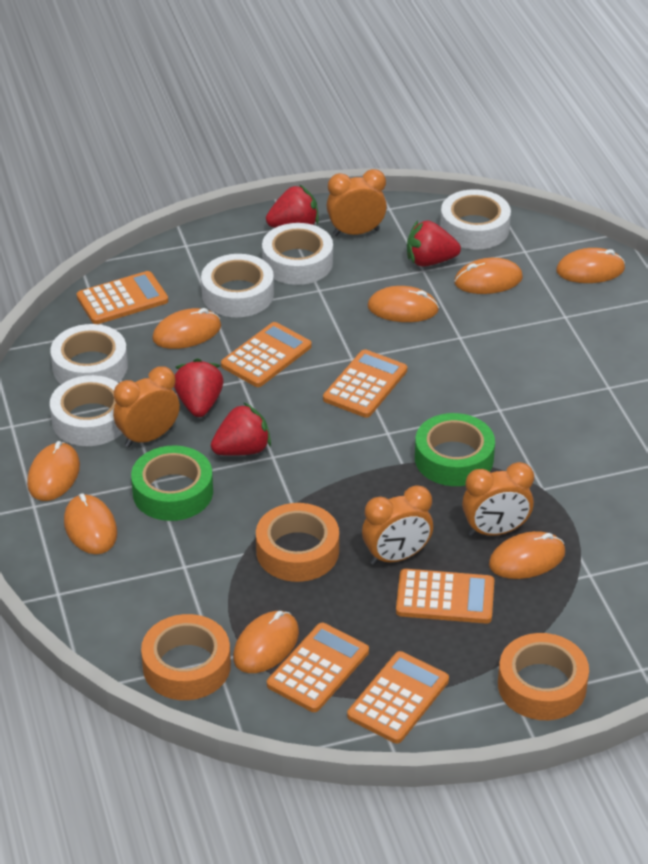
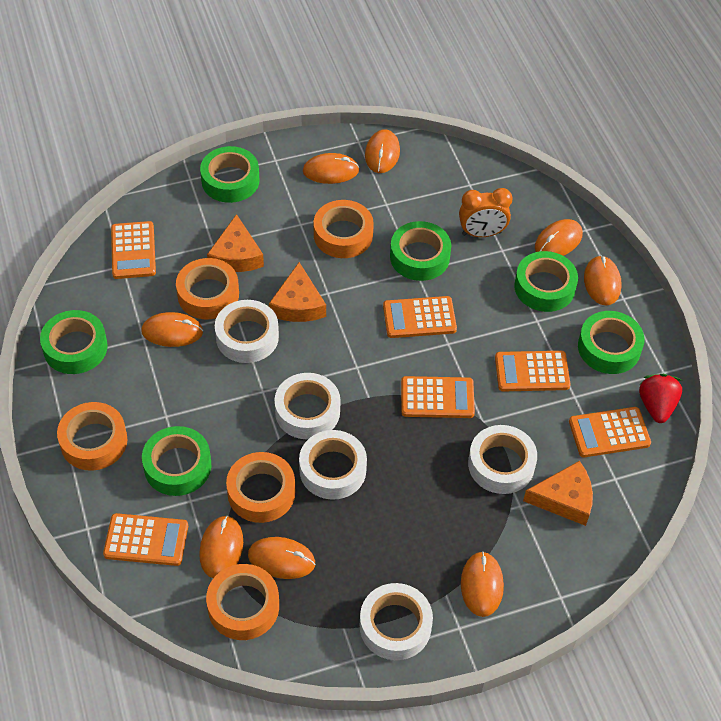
green tape: 2 -> 6
orange cheese: 0 -> 3
orange clock: 4 -> 1
orange tape: 3 -> 5
red strawberry: 4 -> 1

